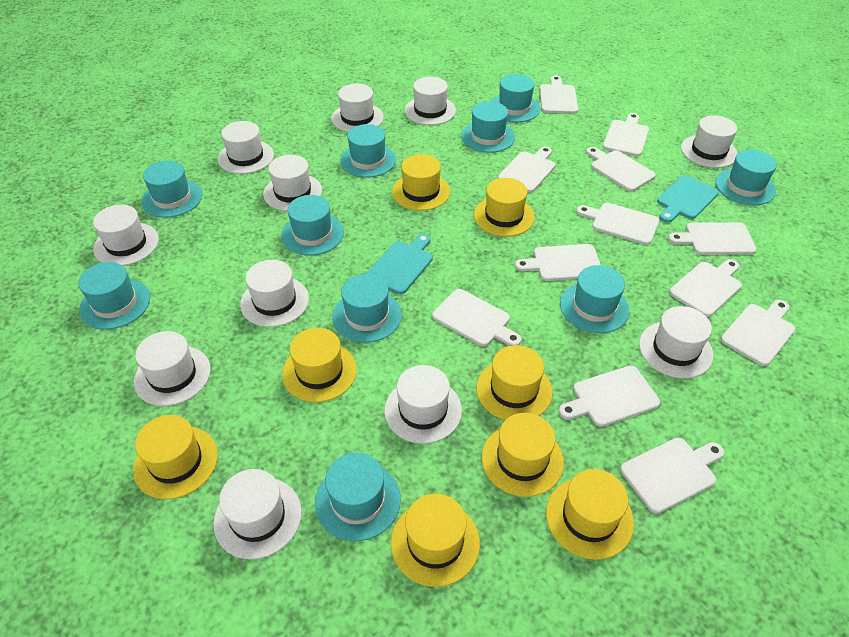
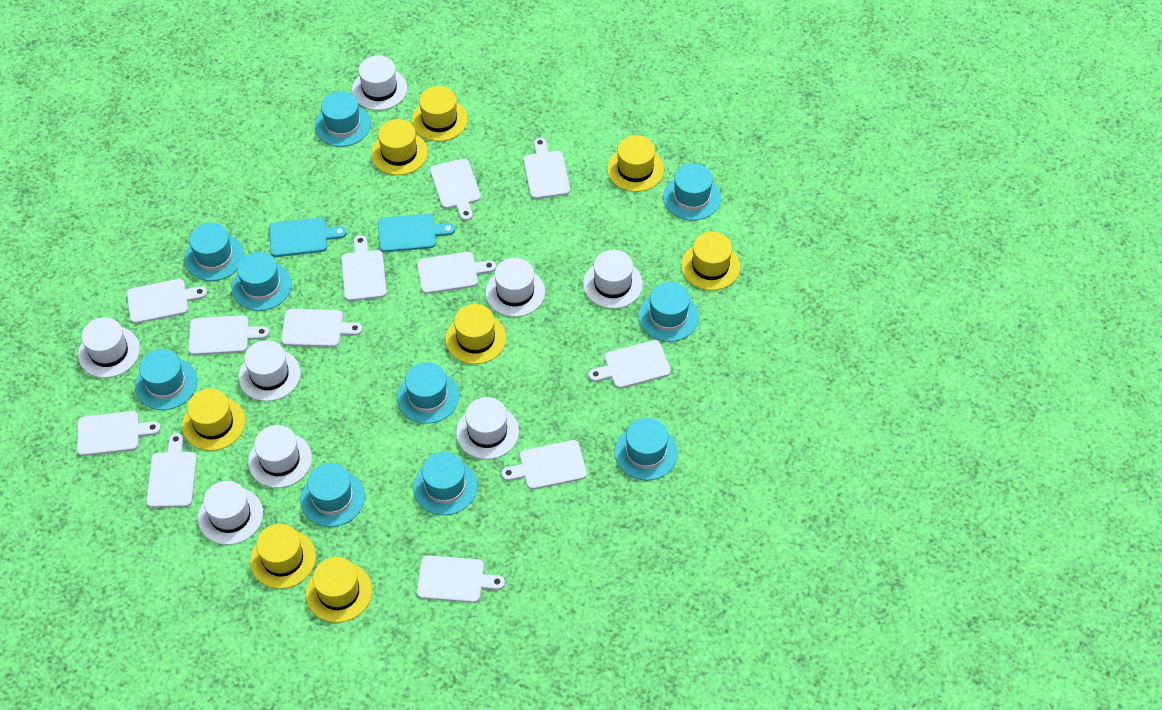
white hat: 11 -> 8

